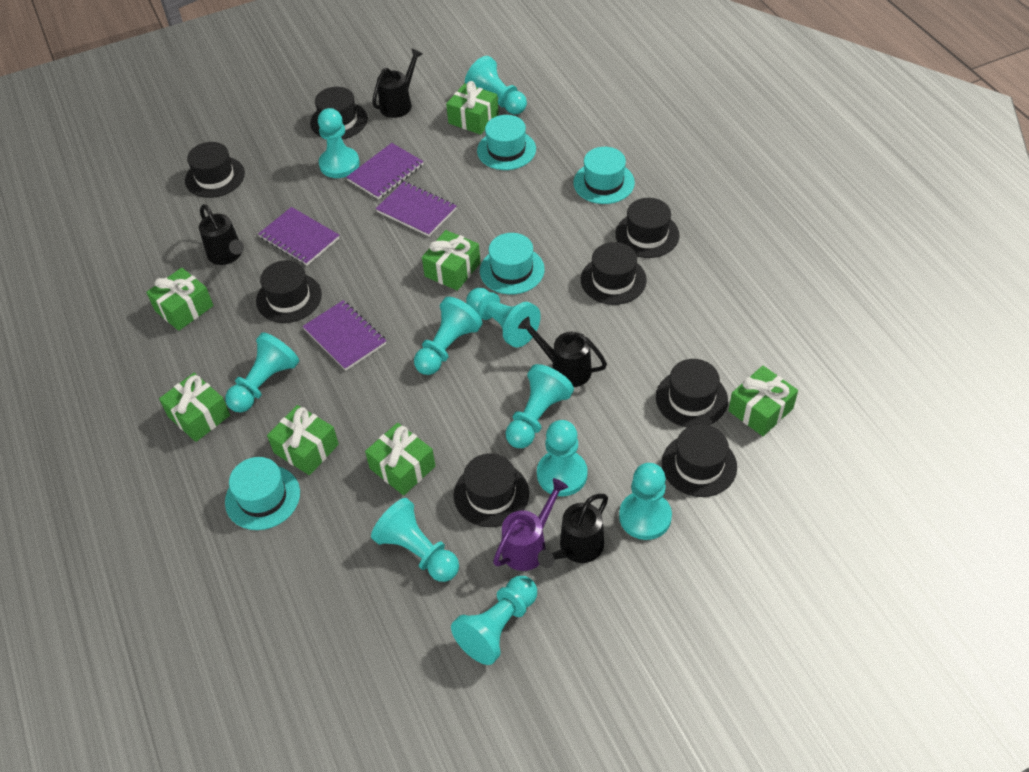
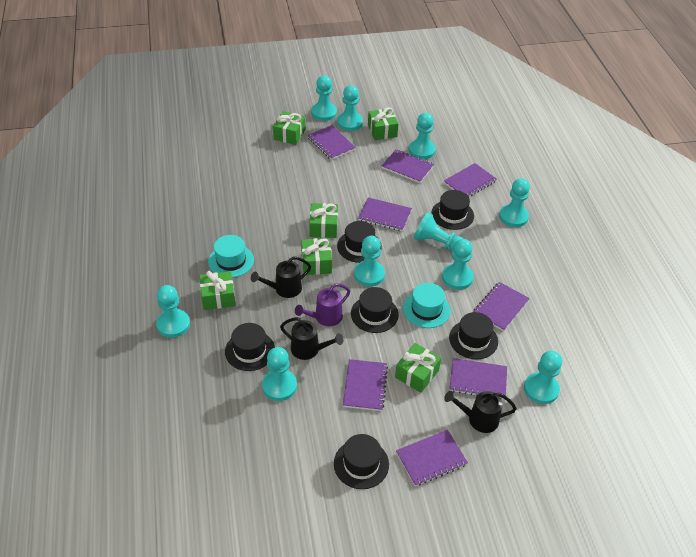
black hat: 8 -> 6
black watering can: 4 -> 3
green gift: 7 -> 6
purple notebook: 4 -> 8
turquoise hat: 4 -> 2

